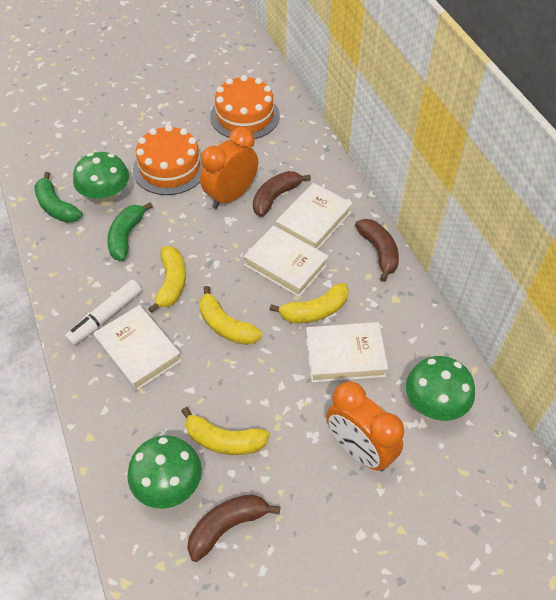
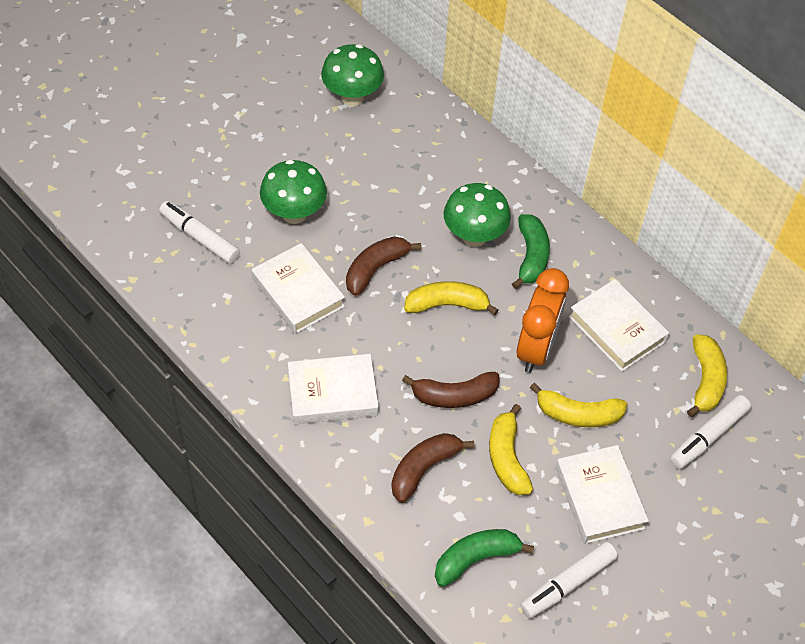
orange cake: 2 -> 0
orange clock: 2 -> 1
white marker: 1 -> 3

